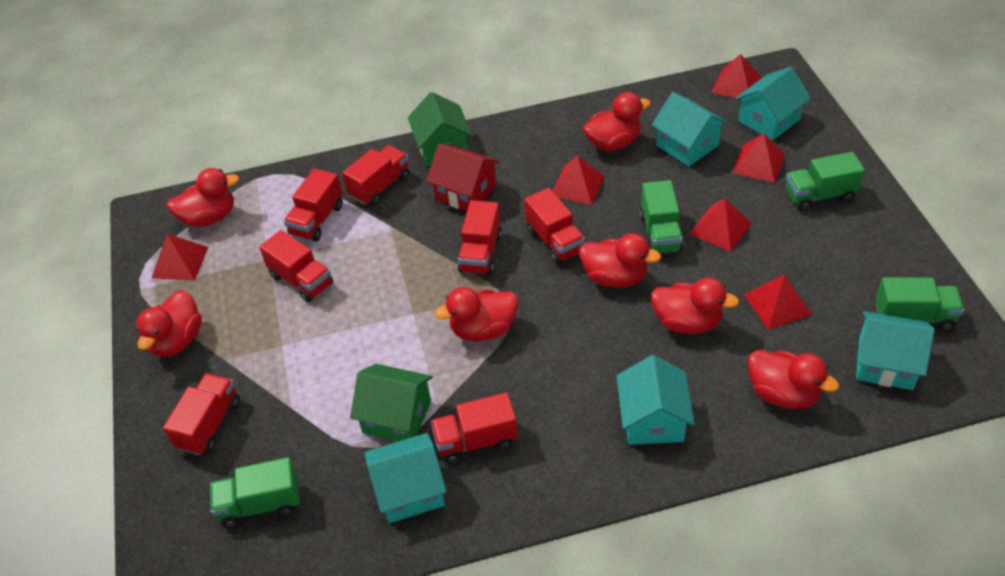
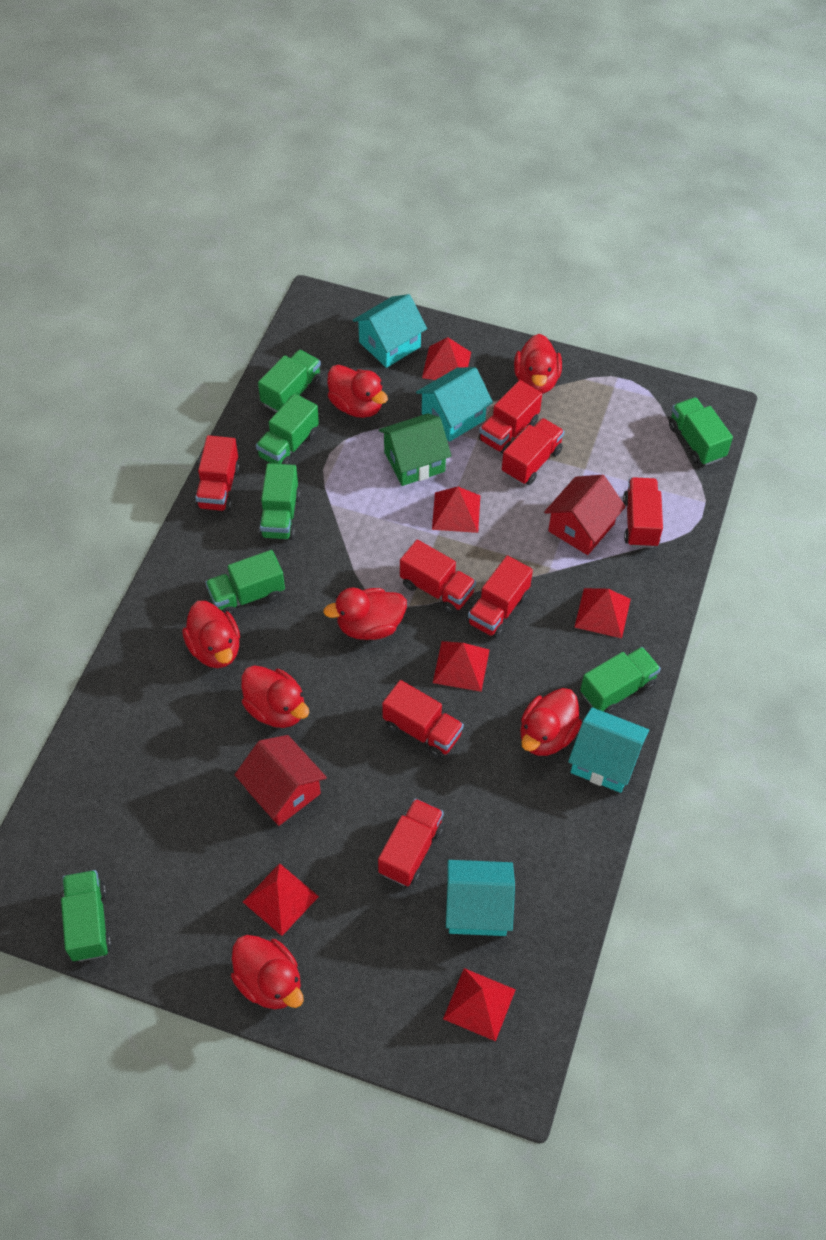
green house: 2 -> 1
green truck: 4 -> 7
red house: 1 -> 2
red truck: 7 -> 8
turquoise house: 5 -> 4

